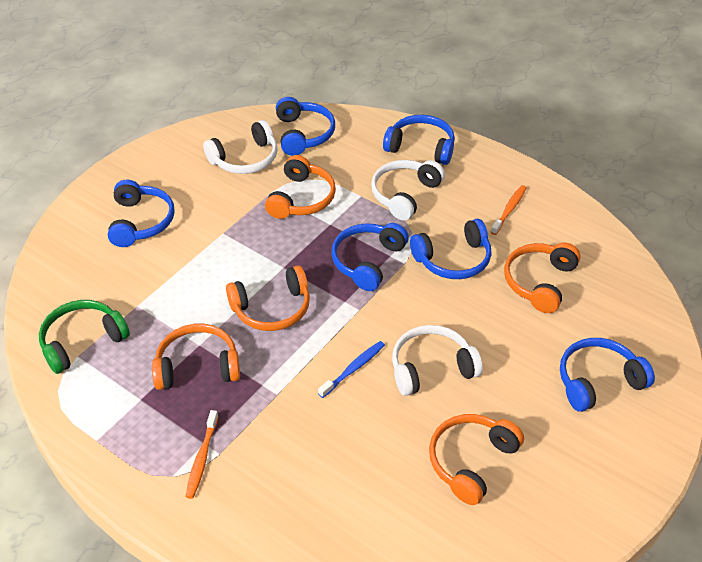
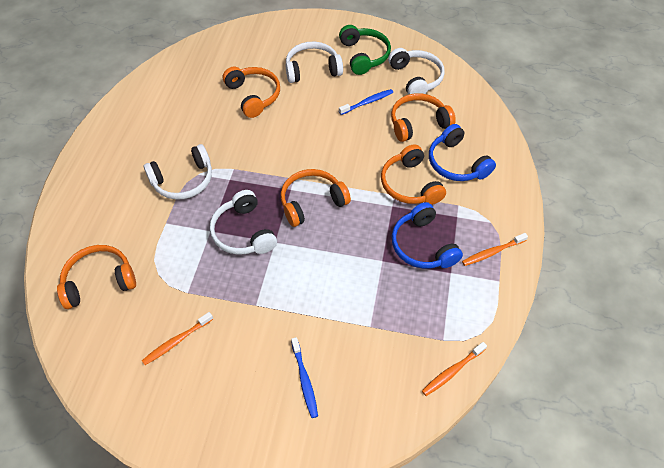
blue headphones: 6 -> 2
blue toothbrush: 1 -> 2
orange toothbrush: 2 -> 3
white headphones: 3 -> 4

